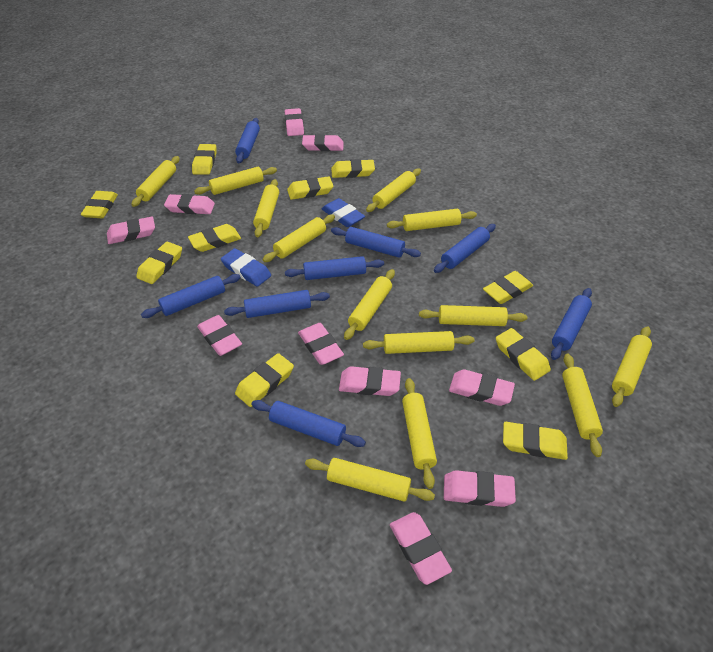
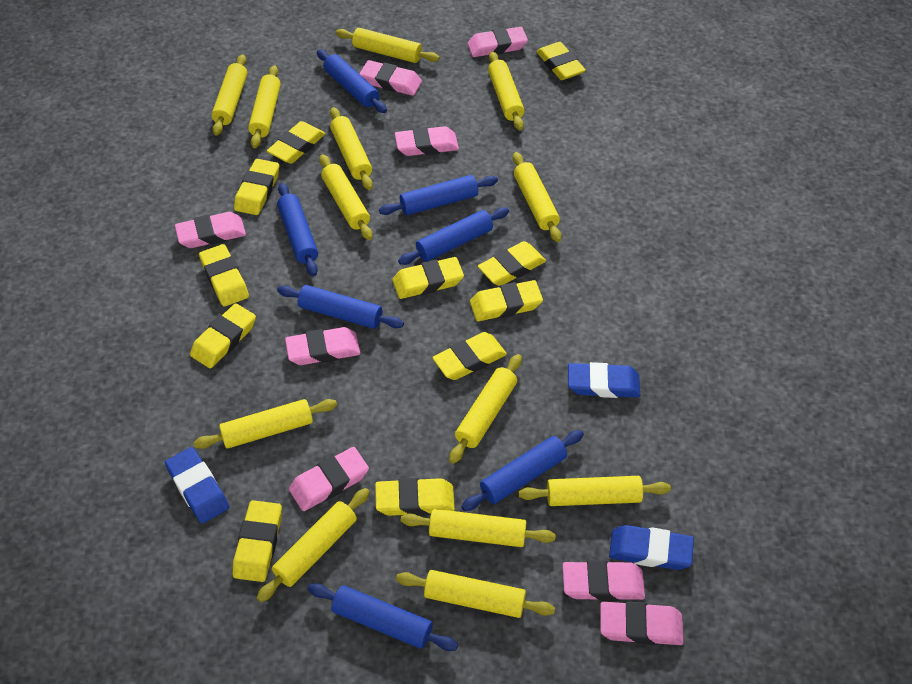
blue eraser: 2 -> 3
blue rolling pin: 8 -> 7
pink eraser: 10 -> 8
yellow eraser: 10 -> 11

